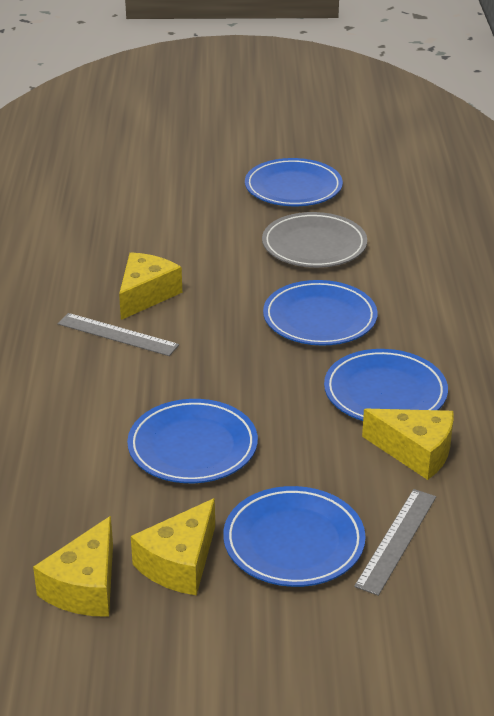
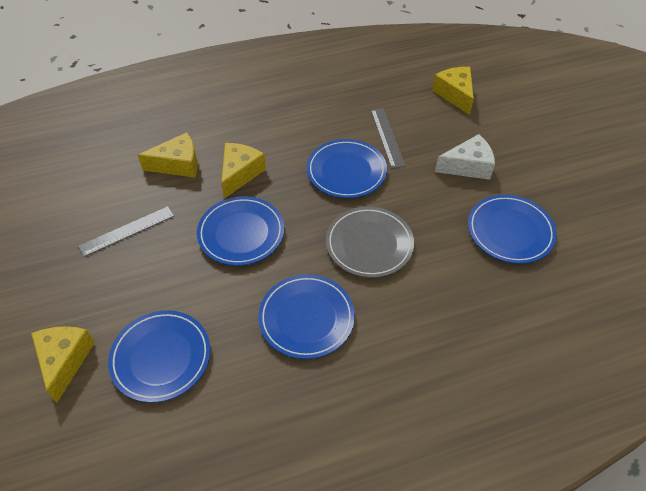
white cheese: 0 -> 1

